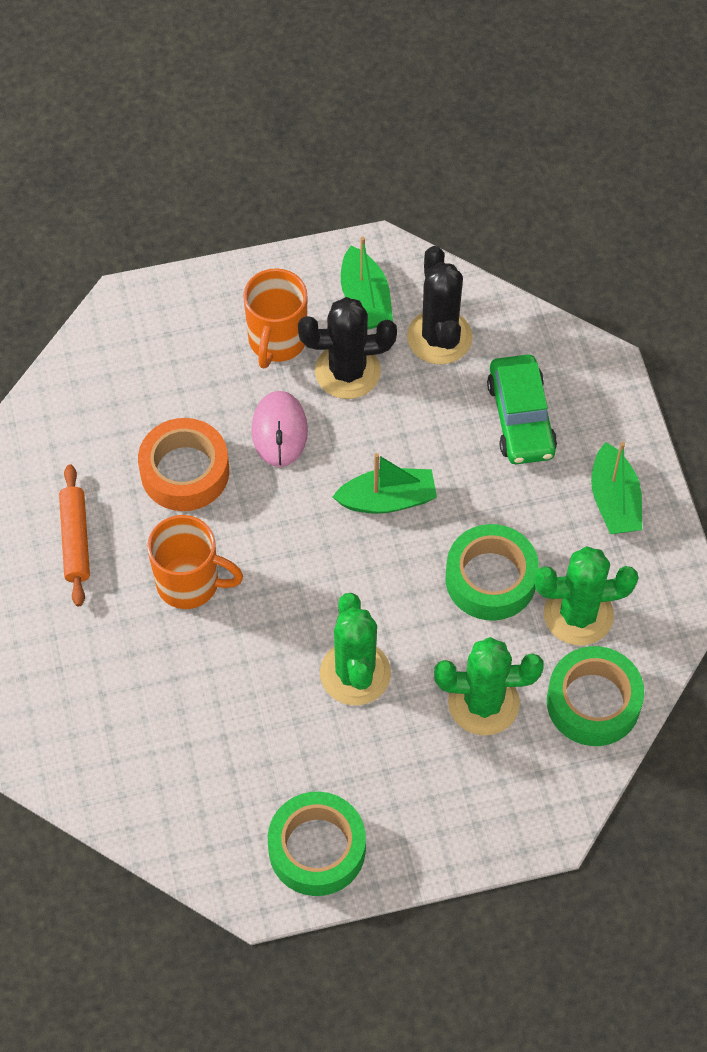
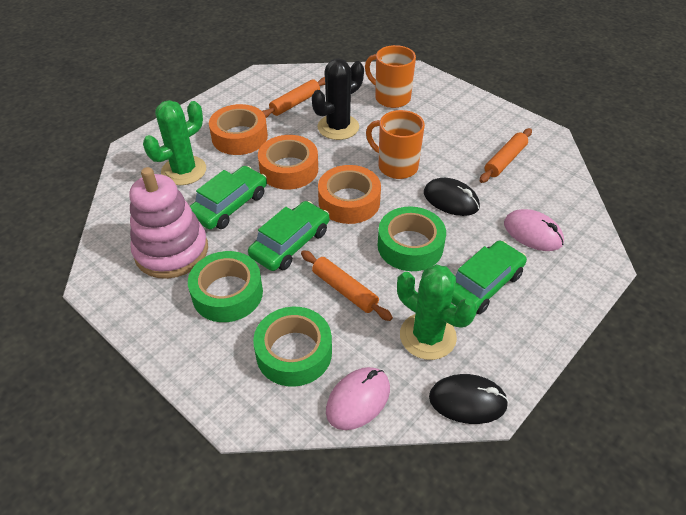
black cactus: 2 -> 1
black mouse: 0 -> 2
green boat: 3 -> 0
green cactus: 3 -> 2
green car: 1 -> 3
orange rolling pin: 1 -> 3
orange tape: 1 -> 3
pink mouse: 1 -> 2
pink stacking toy: 0 -> 1

